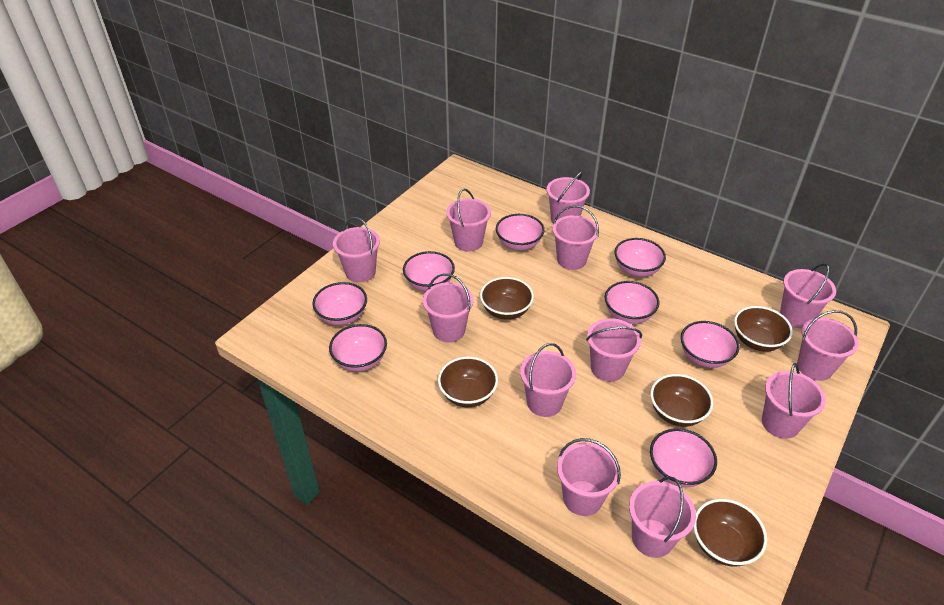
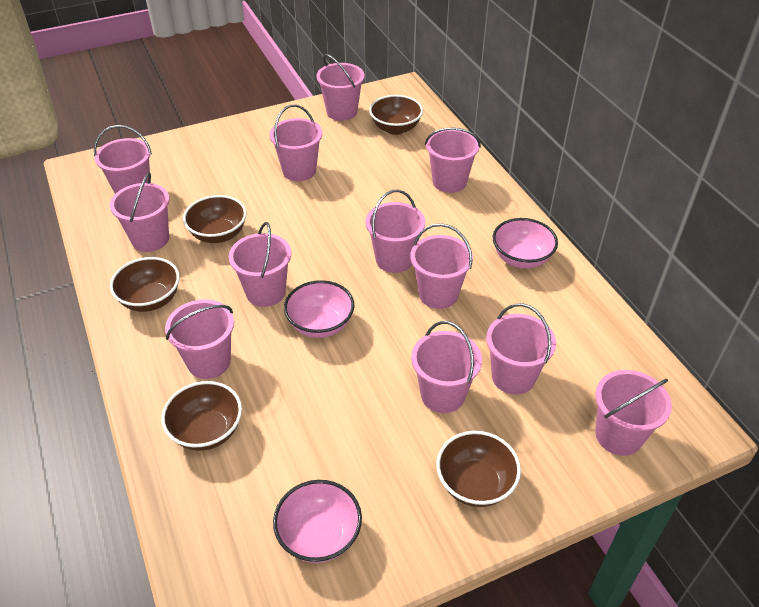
pink bowl: 8 -> 3

